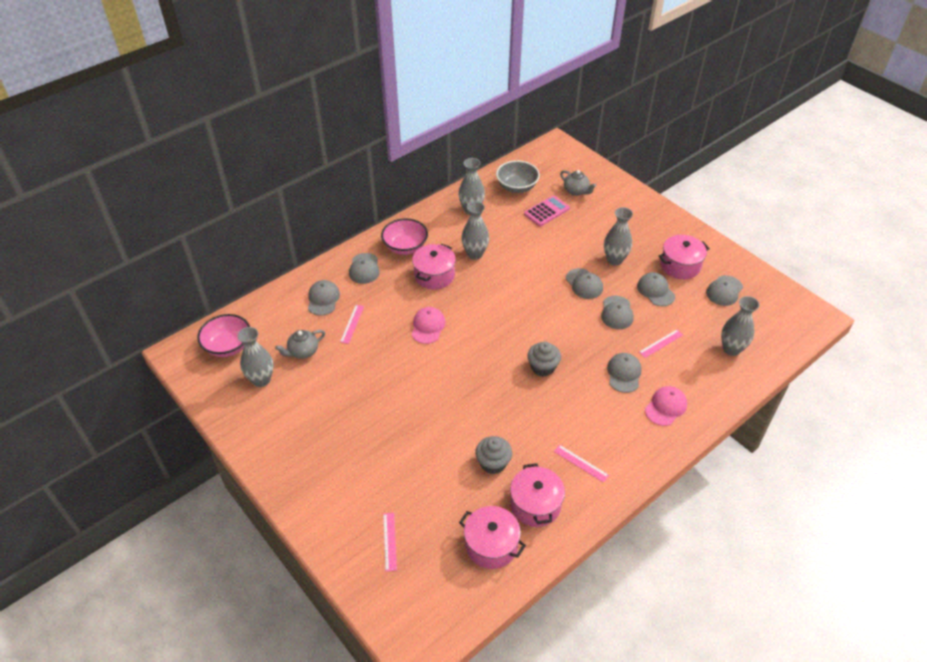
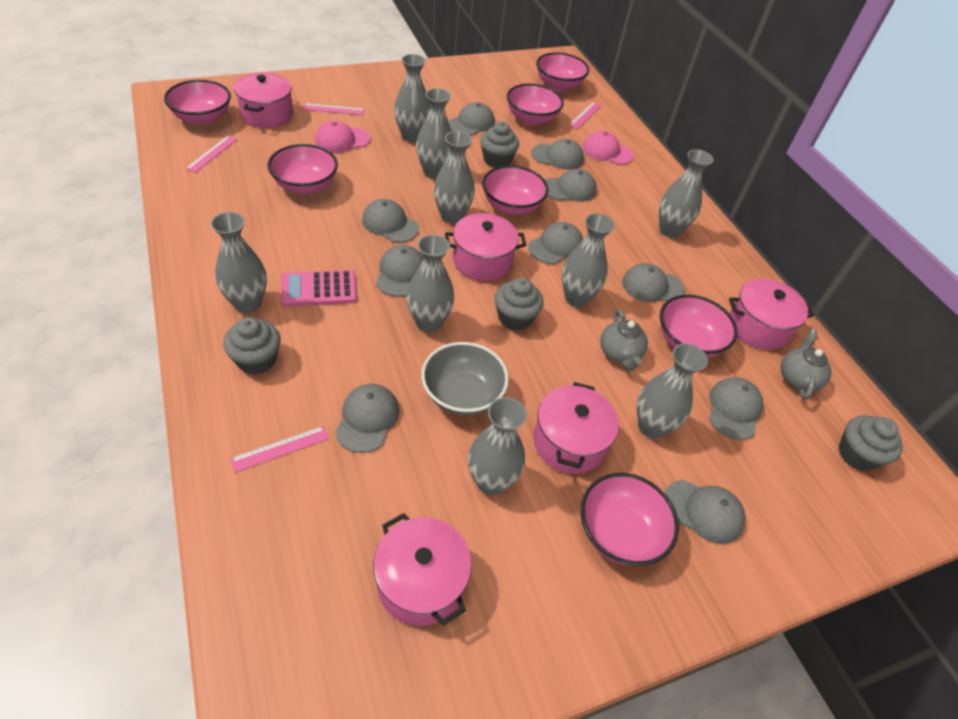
grey cap: 7 -> 10
grey cupcake: 2 -> 4
grey vase: 5 -> 9
pink bowl: 2 -> 7
pink pot: 4 -> 5

